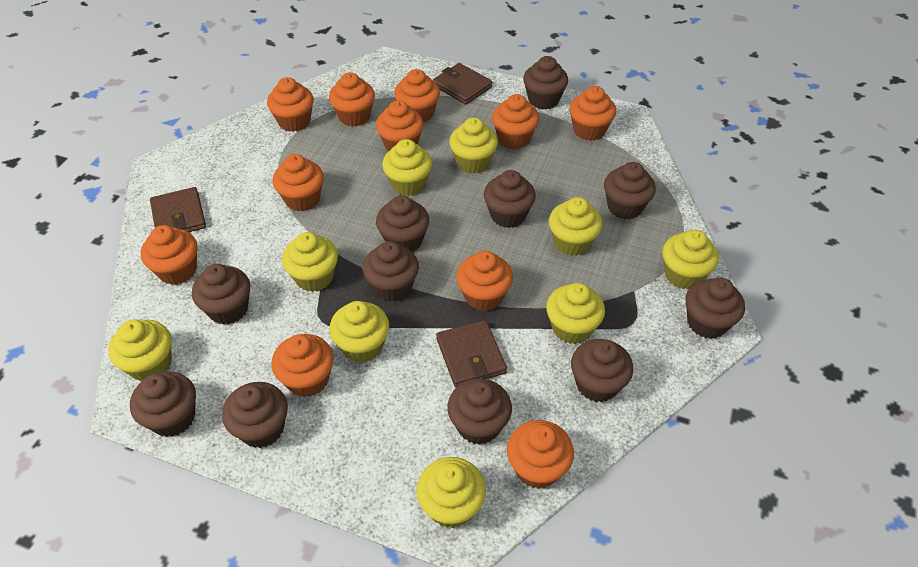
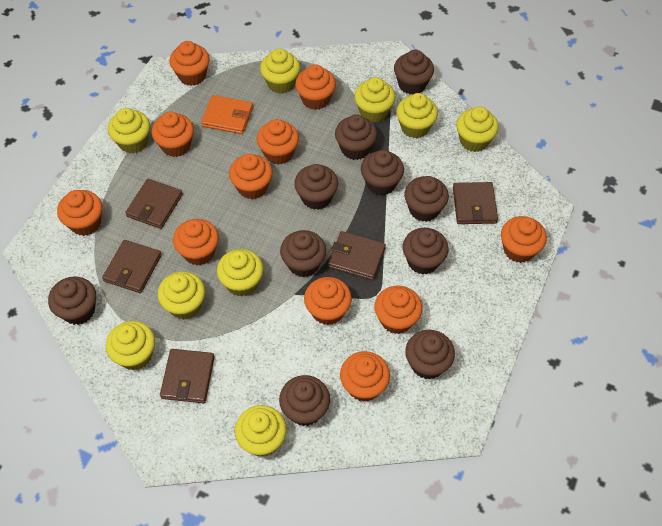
brown cupcake: 11 -> 10
brown wallet: 3 -> 5
orange wallet: 0 -> 1

